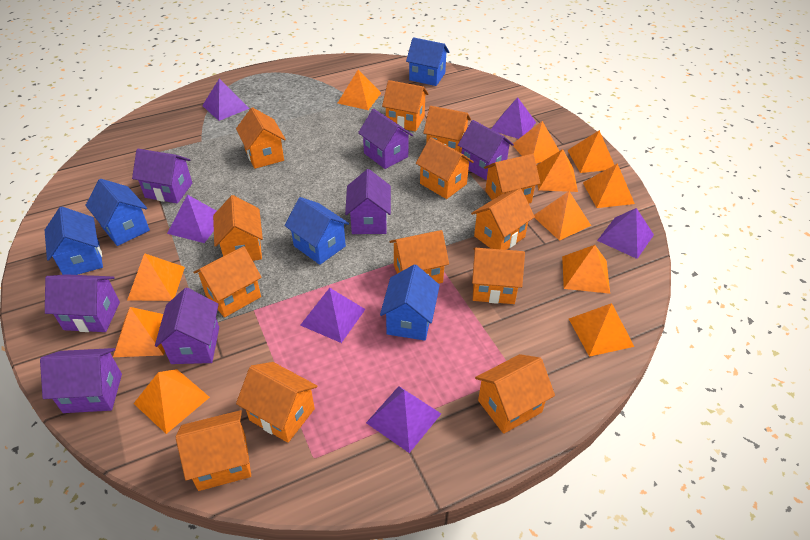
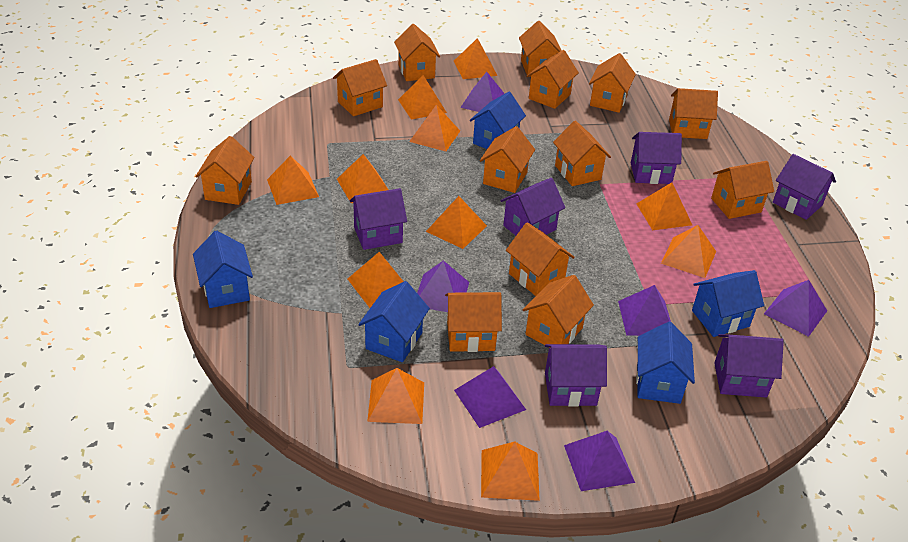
purple house: 7 -> 6

